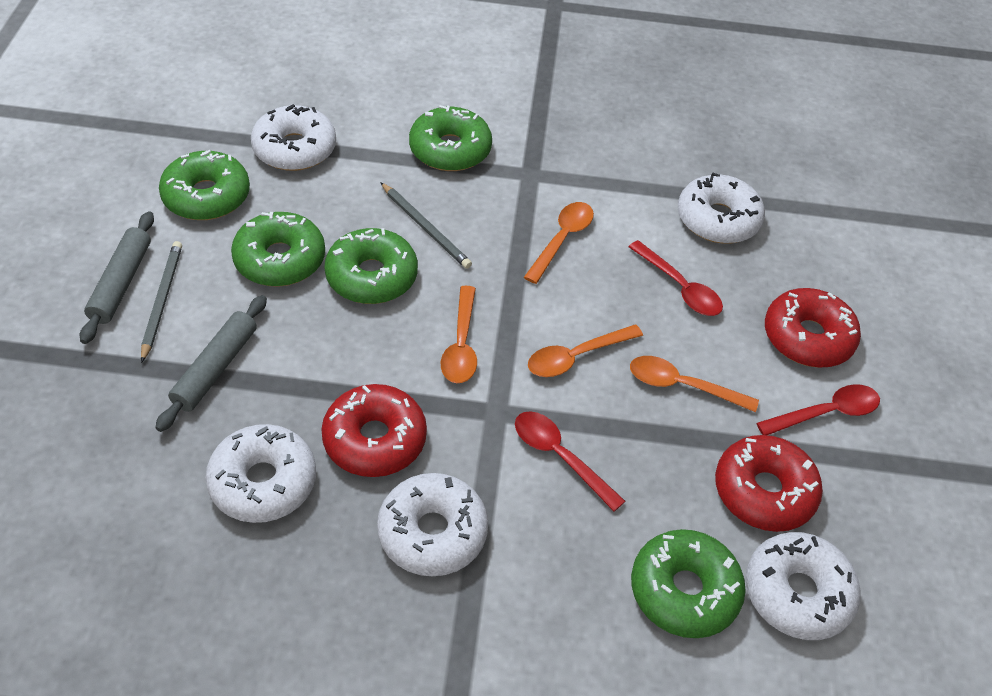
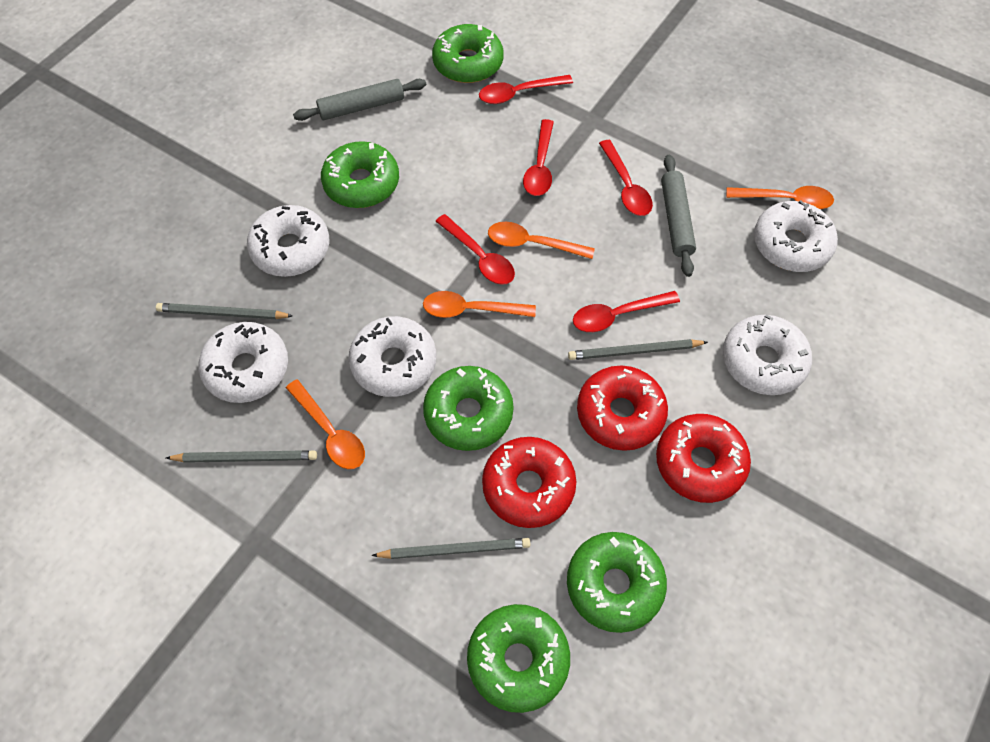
grey pencil: 2 -> 4
red spoon: 3 -> 5

